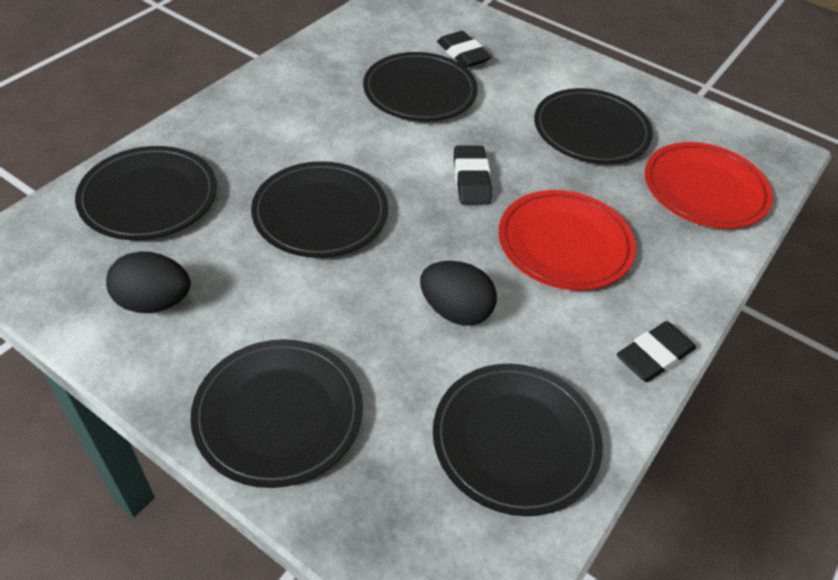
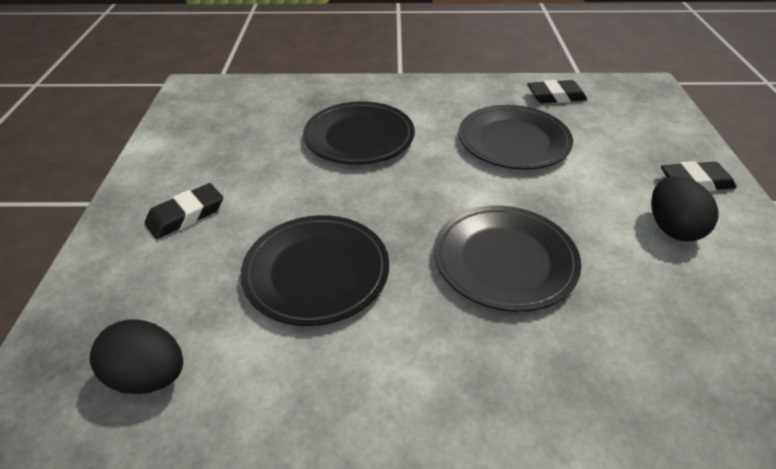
black plate: 6 -> 4
red plate: 2 -> 0

